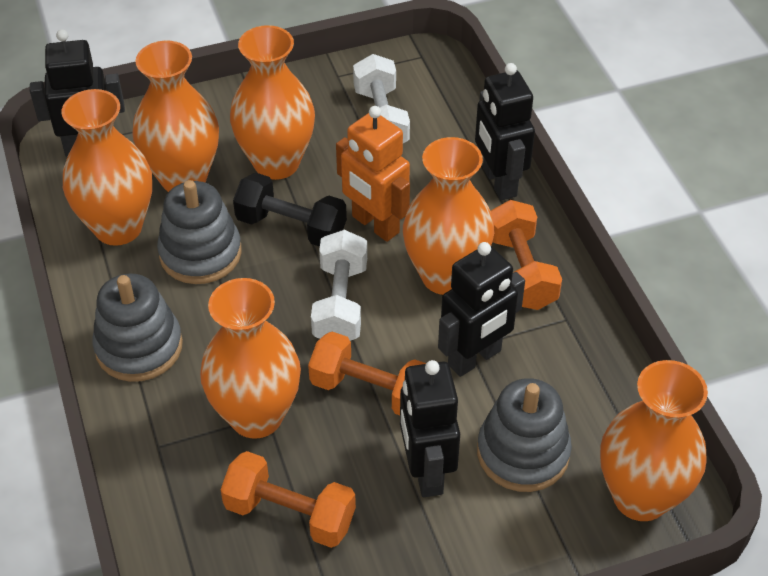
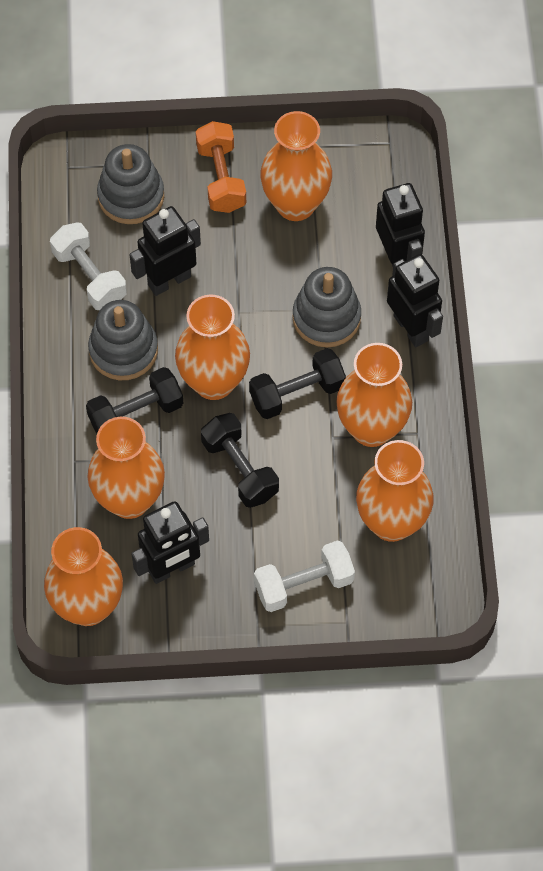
black dumbbell: 1 -> 3
orange dumbbell: 3 -> 1
orange robot: 1 -> 0

